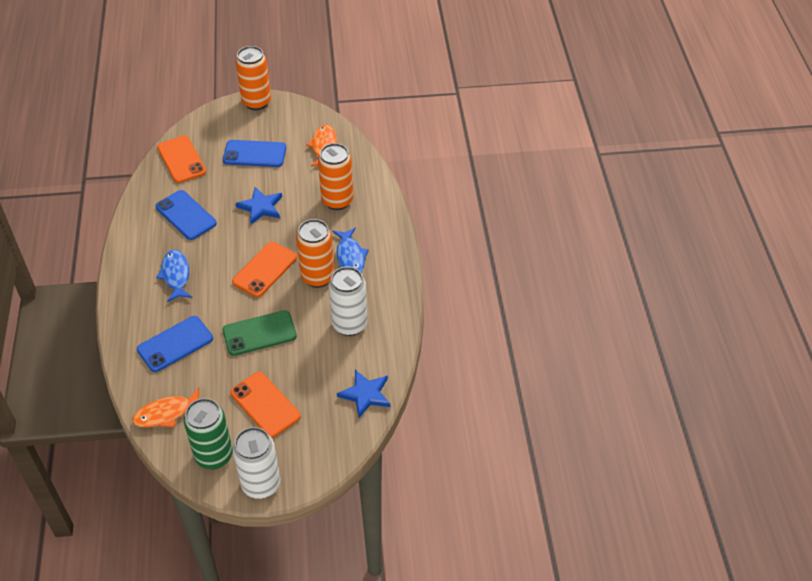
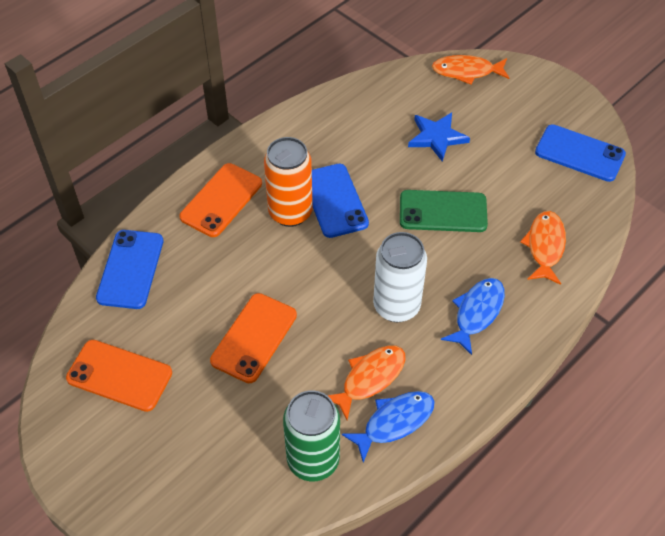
blue star: 2 -> 1
orange can: 3 -> 1
orange fish: 2 -> 3
white can: 2 -> 1

